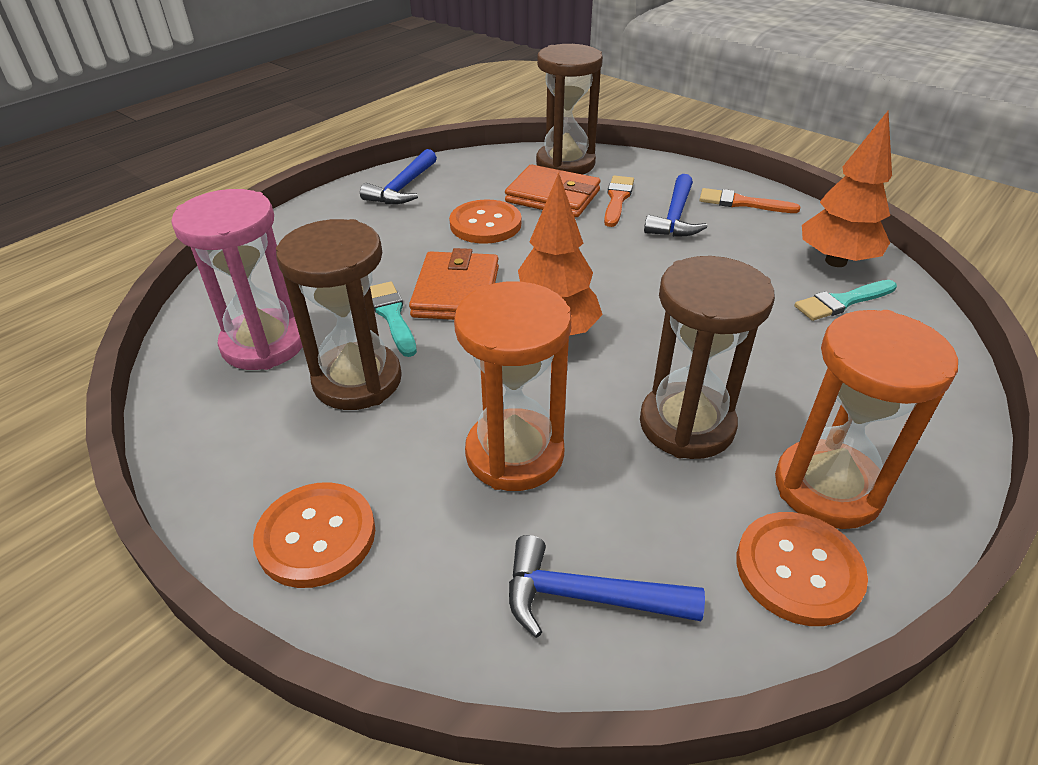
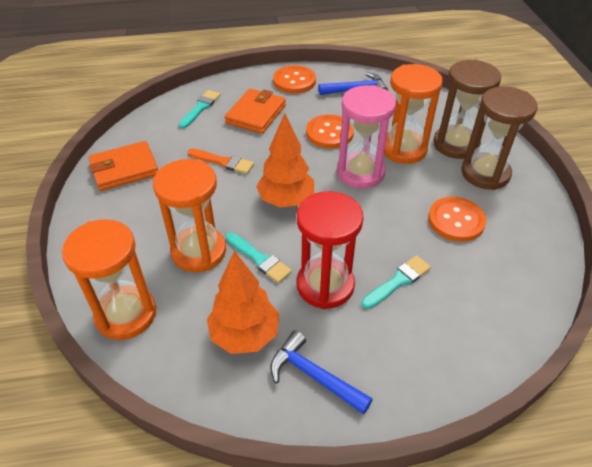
blue hammer: 3 -> 2
brown hourglass: 3 -> 2
orange brush: 2 -> 1
orange hourglass: 2 -> 3
red hourglass: 0 -> 1
turquoise brush: 2 -> 3

